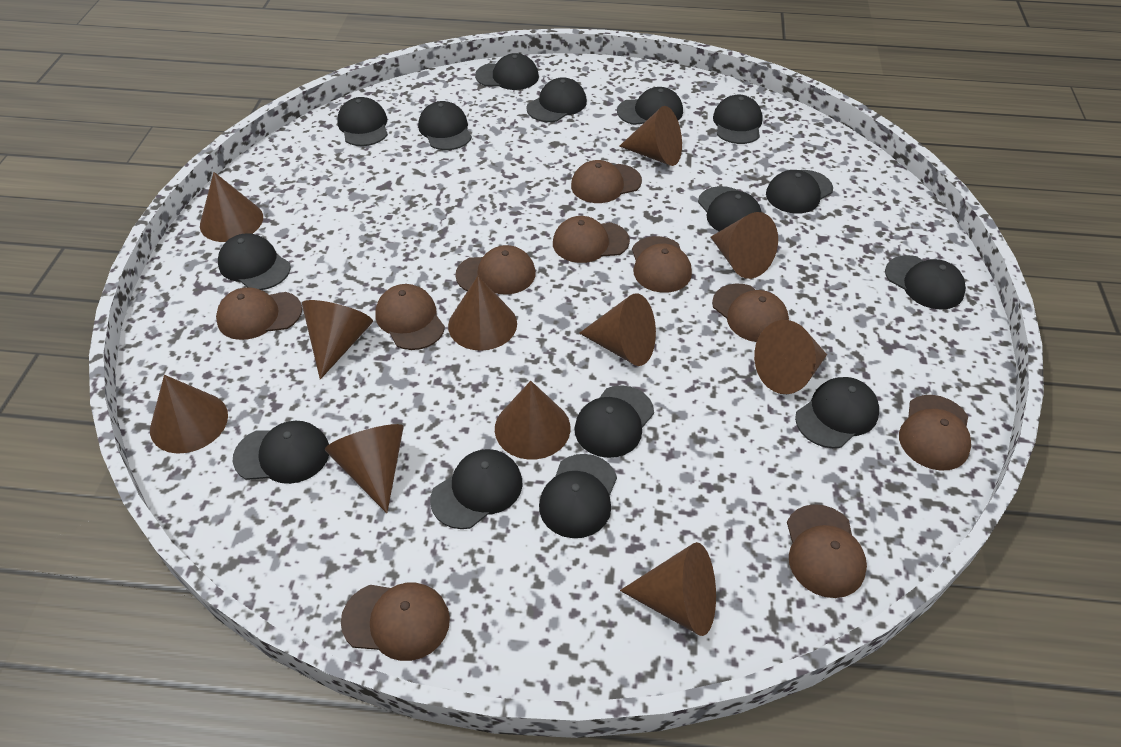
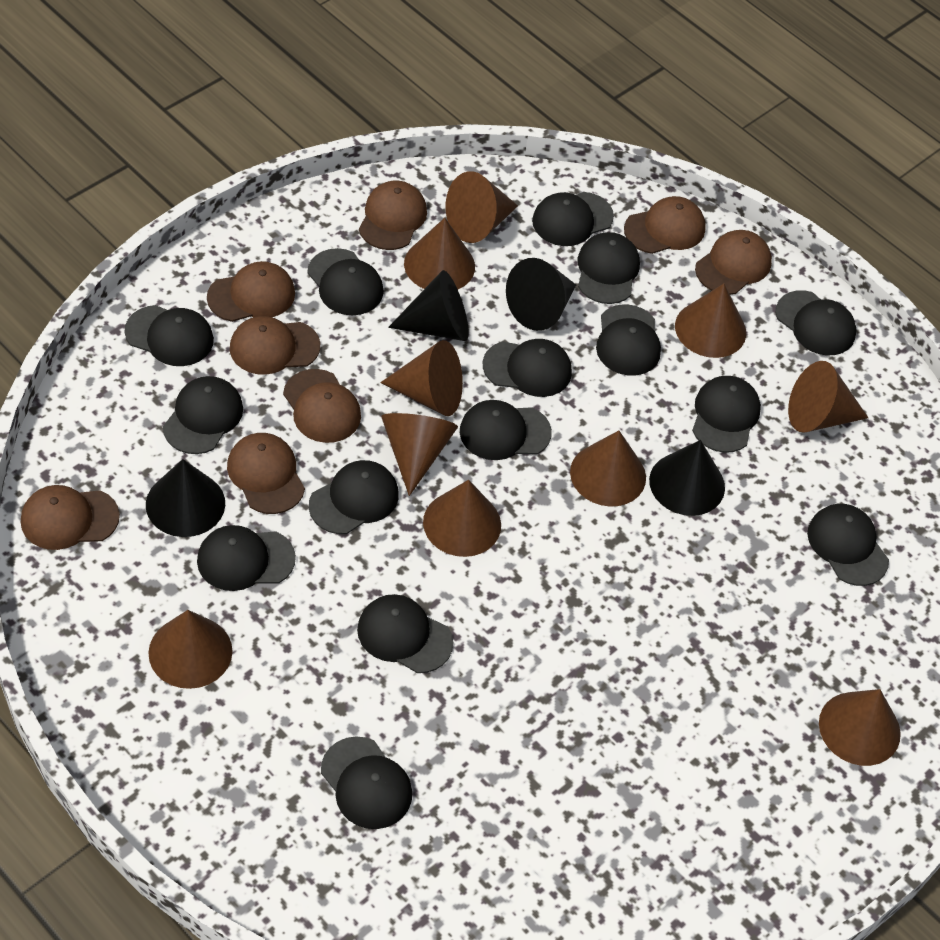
black cone: 0 -> 4
brown cap: 10 -> 8
brown cone: 11 -> 10

